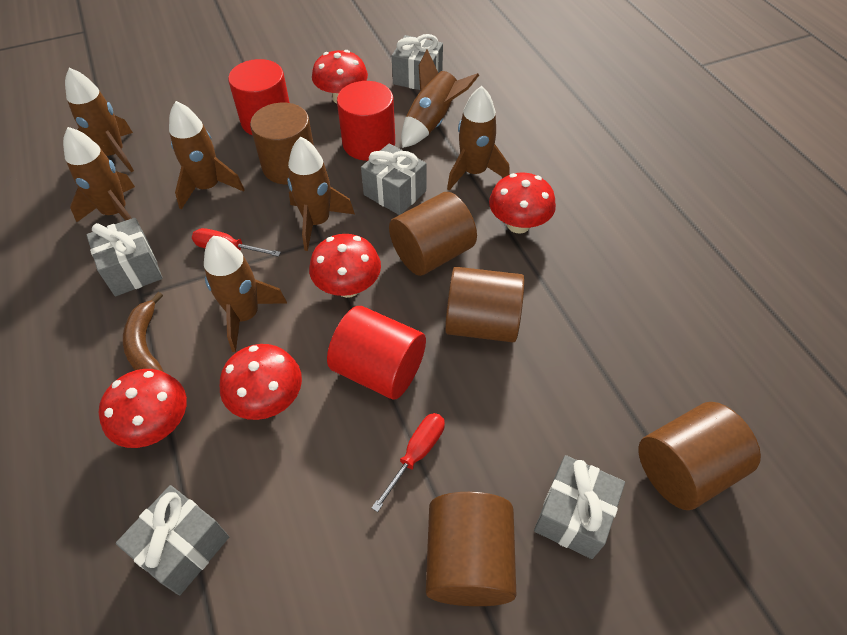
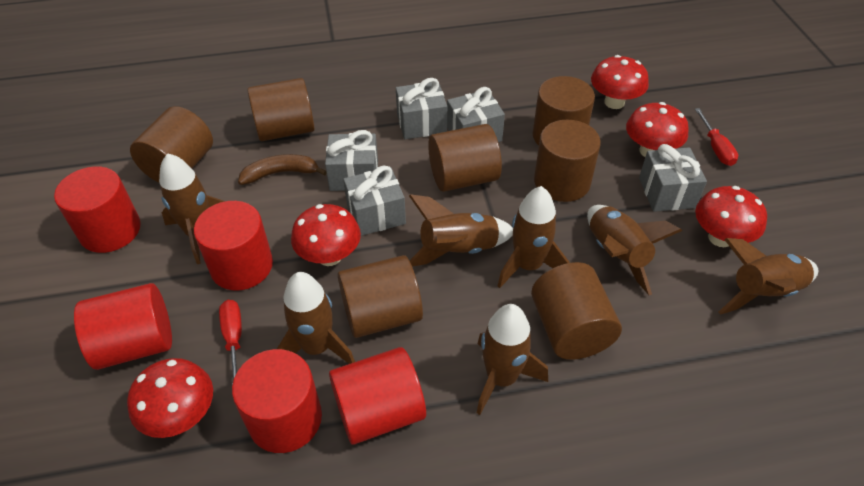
brown cylinder: 5 -> 7
red cylinder: 3 -> 5

